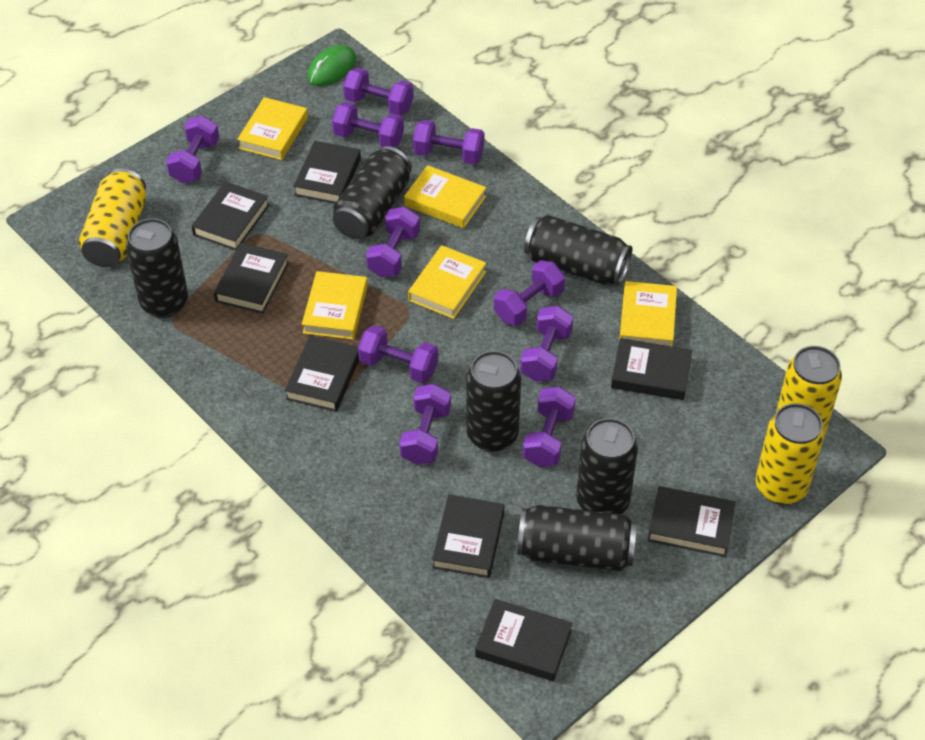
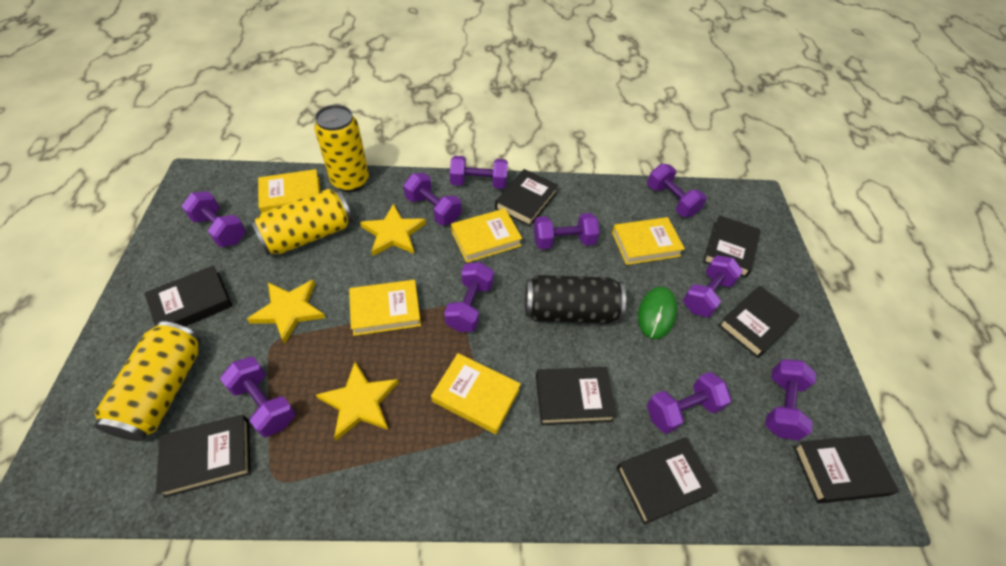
black can: 6 -> 1
yellow star: 0 -> 3

